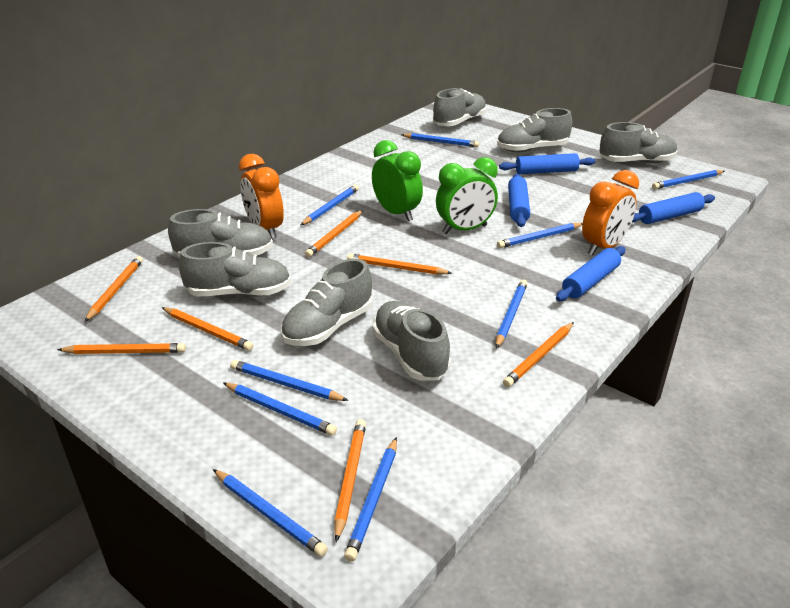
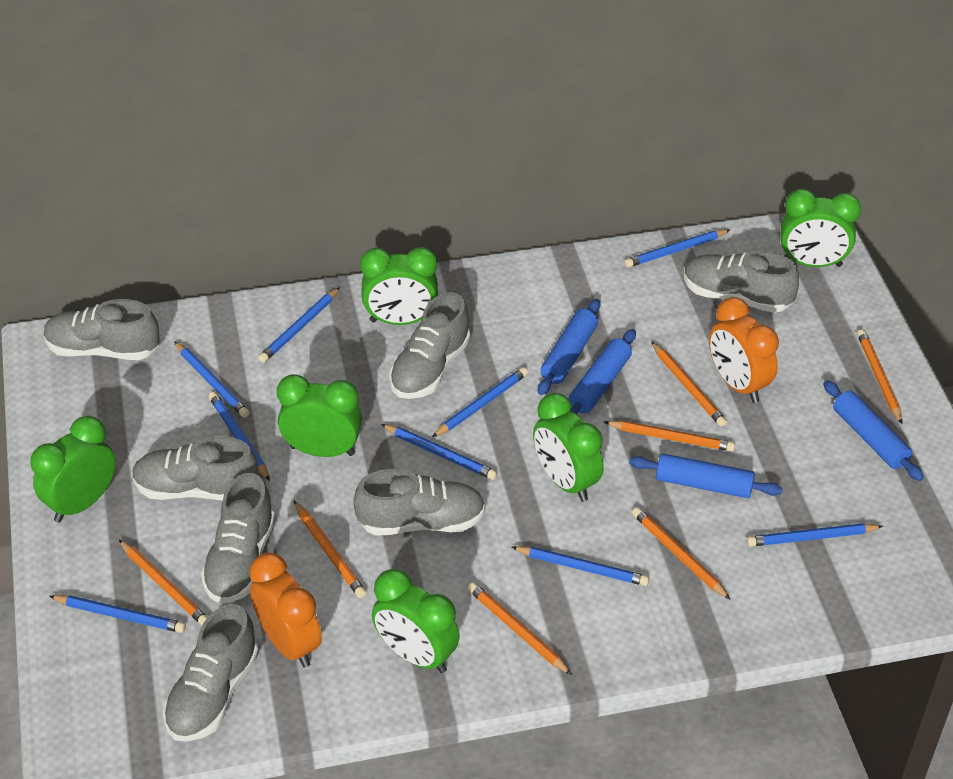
green clock: 2 -> 6

